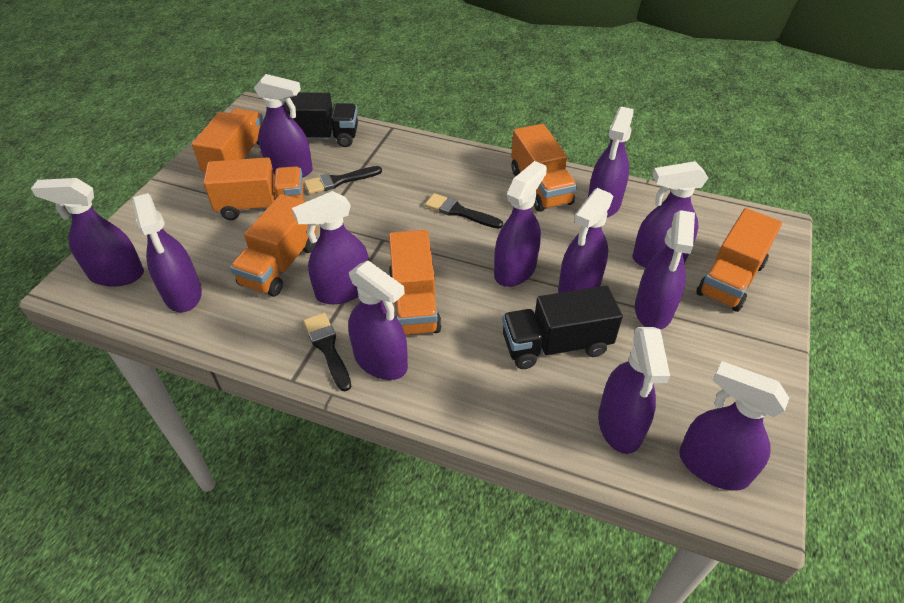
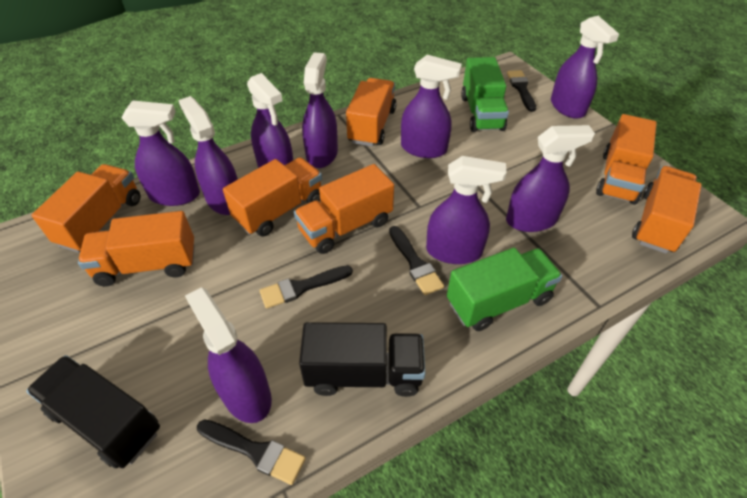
black brush: 3 -> 4
green truck: 0 -> 2
orange truck: 6 -> 7
purple spray bottle: 12 -> 9

